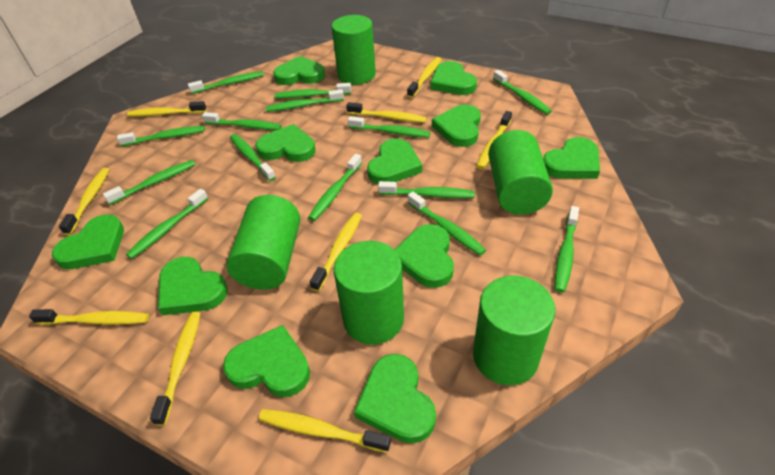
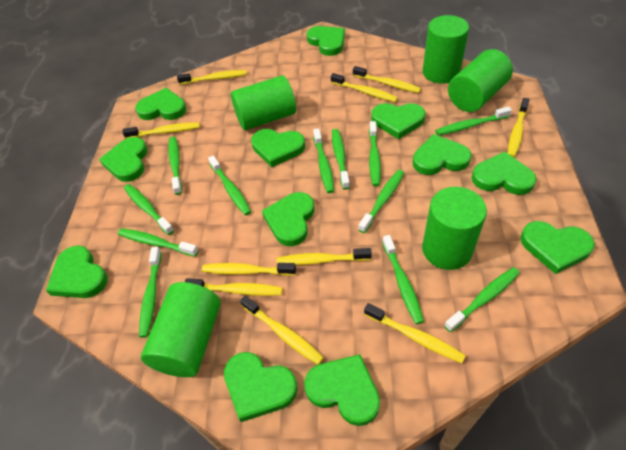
green heart: 11 -> 12
green toothbrush: 14 -> 12
yellow toothbrush: 9 -> 10

